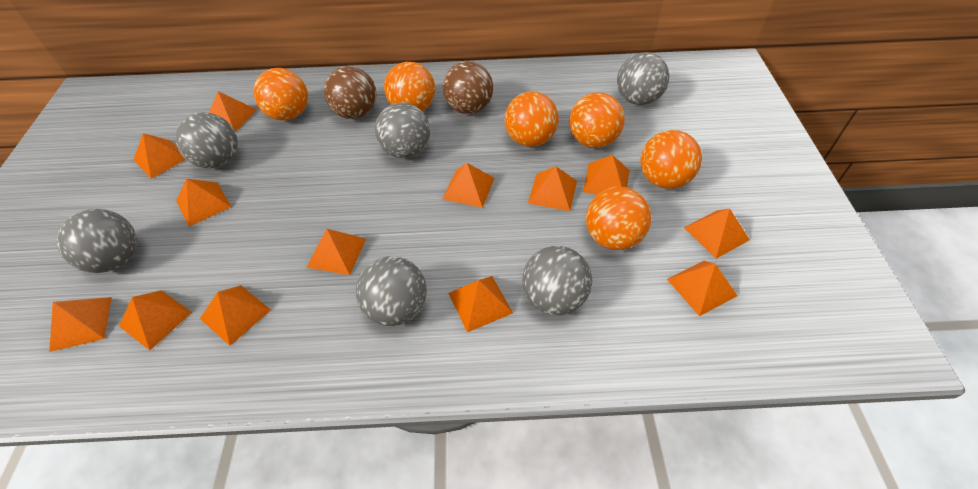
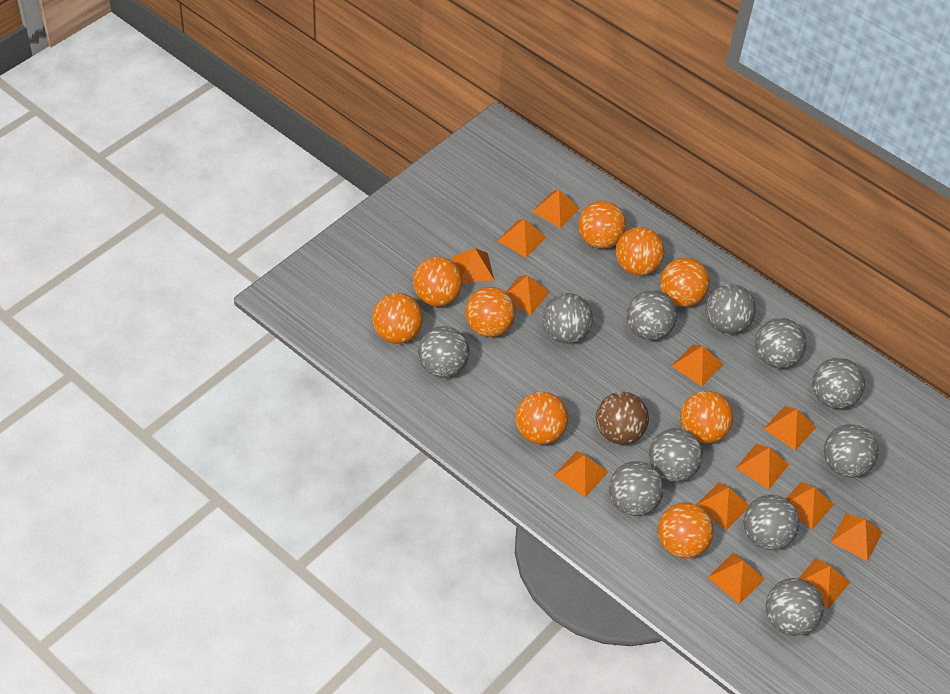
brown ball: 2 -> 1
grey ball: 6 -> 11
orange ball: 6 -> 9

